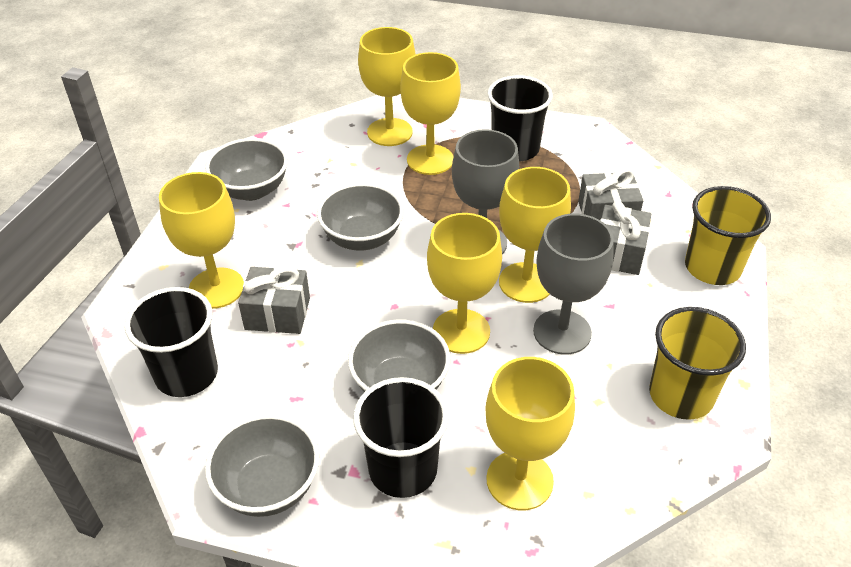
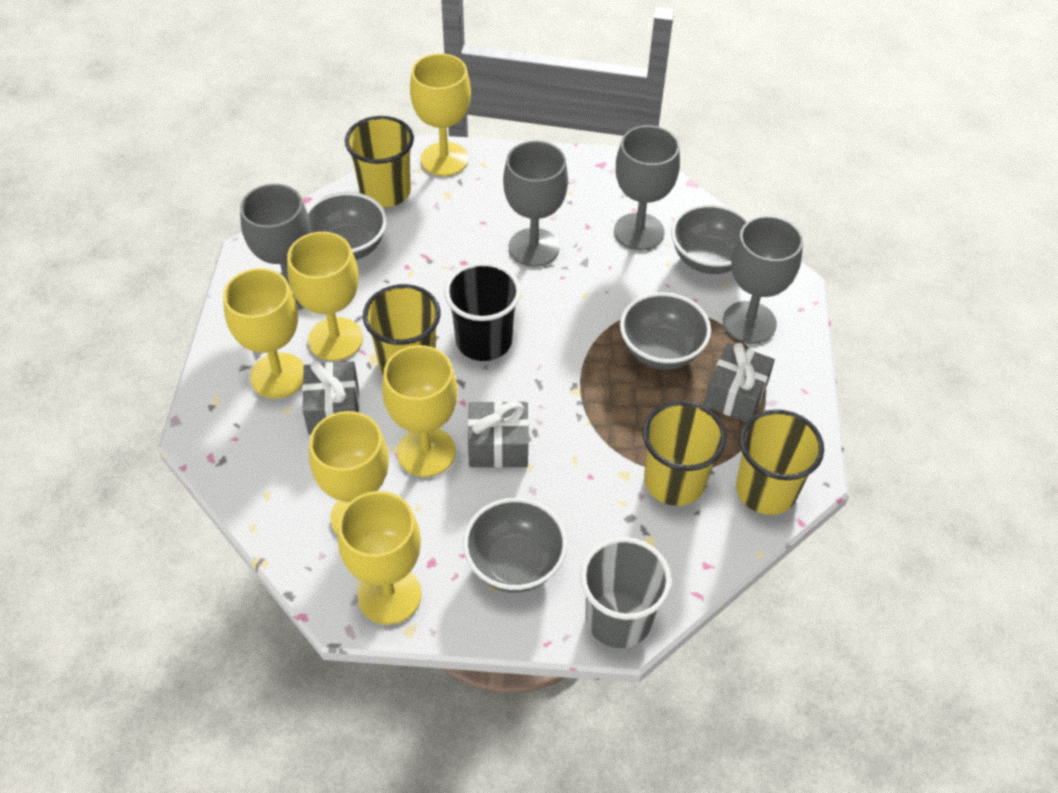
black cup: 3 -> 1
grey cup: 0 -> 1
grey goblet: 2 -> 4
yellow cup: 2 -> 4

